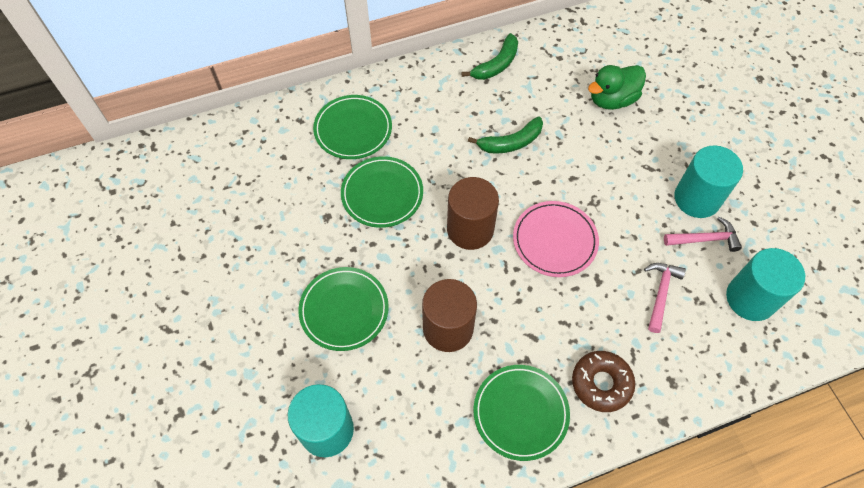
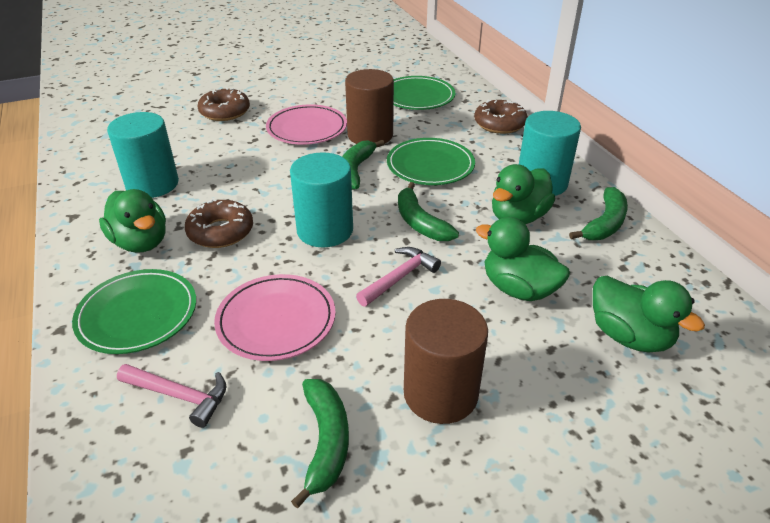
brown donut: 1 -> 3
green banana: 2 -> 4
green duck: 1 -> 4
green plate: 4 -> 3
pink plate: 1 -> 2

